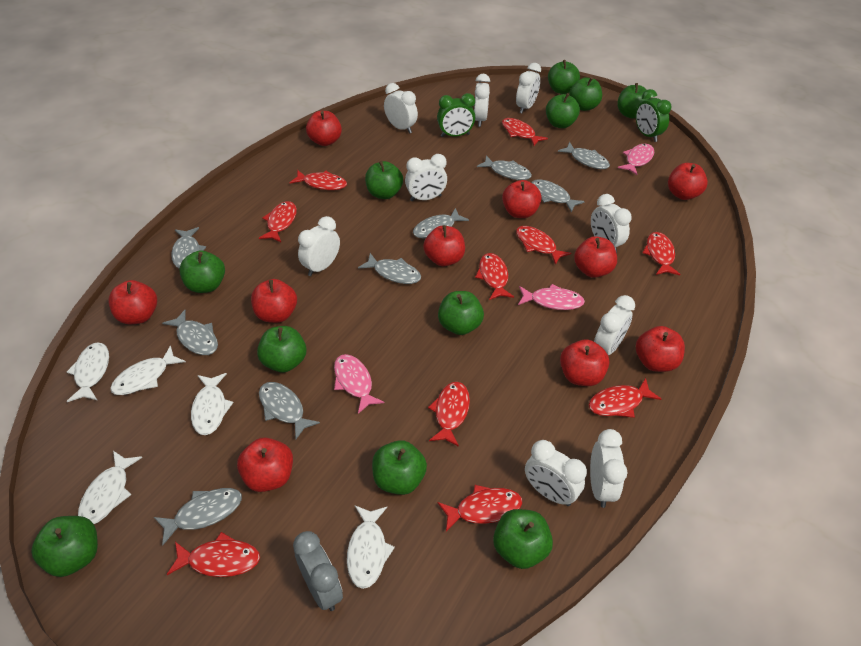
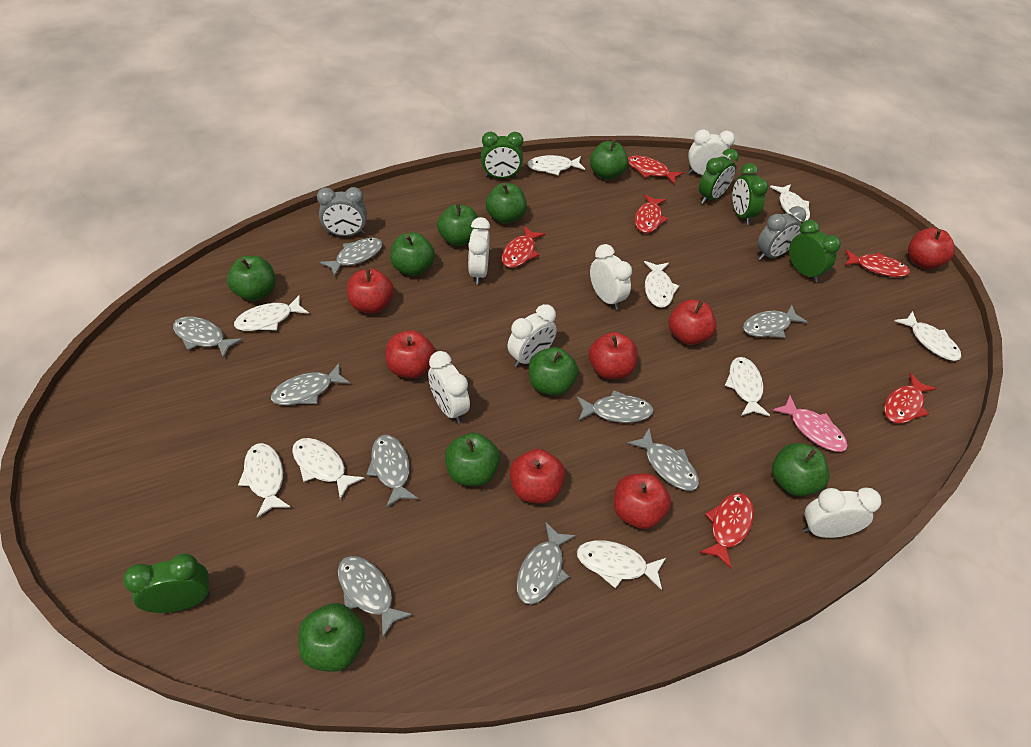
green apple: 11 -> 9
green clock: 2 -> 5
grey clock: 1 -> 2
pink fish: 3 -> 1
red apple: 10 -> 7
red fish: 10 -> 6
white clock: 9 -> 6
white fish: 5 -> 9

